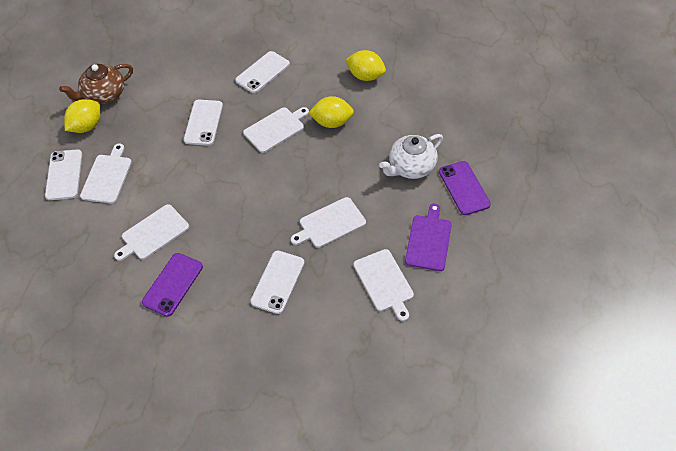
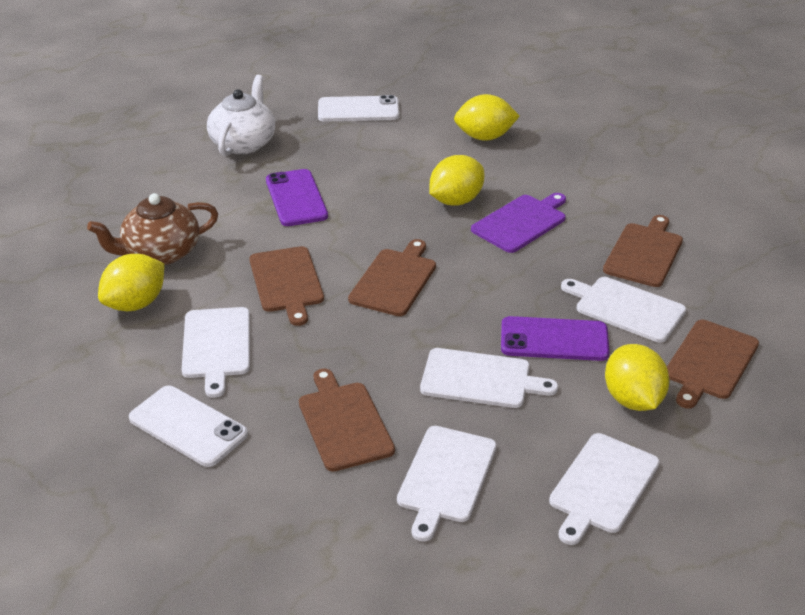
brown cutting board: 0 -> 5
white phone: 4 -> 2
yellow lemon: 3 -> 4

